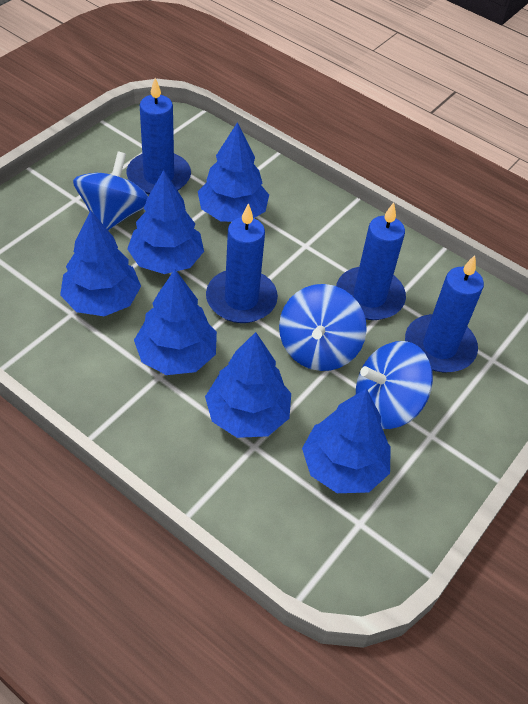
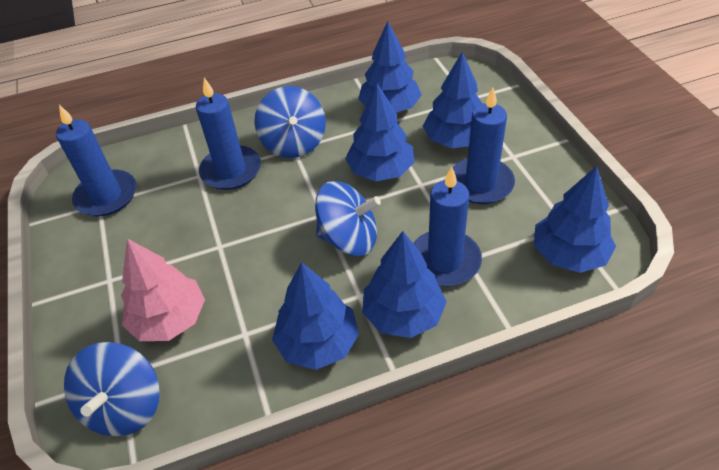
pink tree: 0 -> 1

